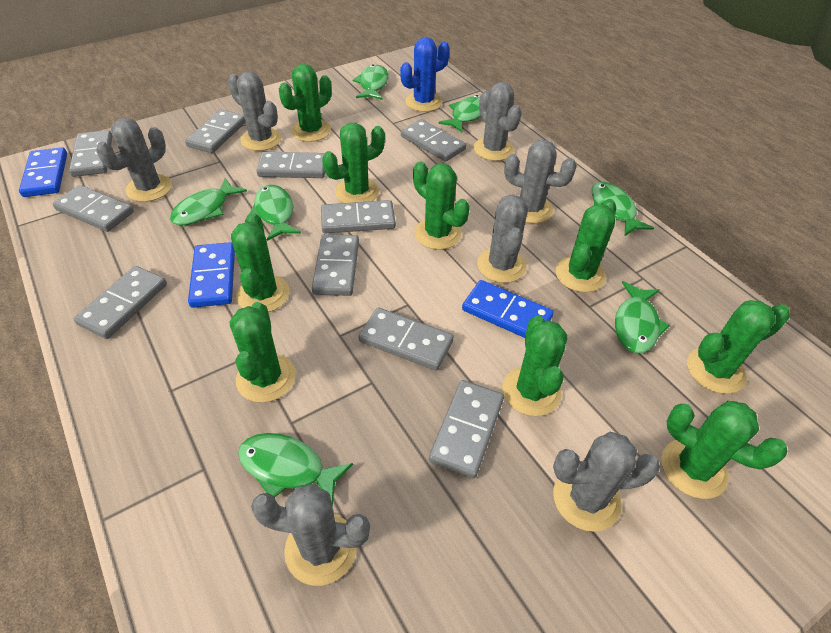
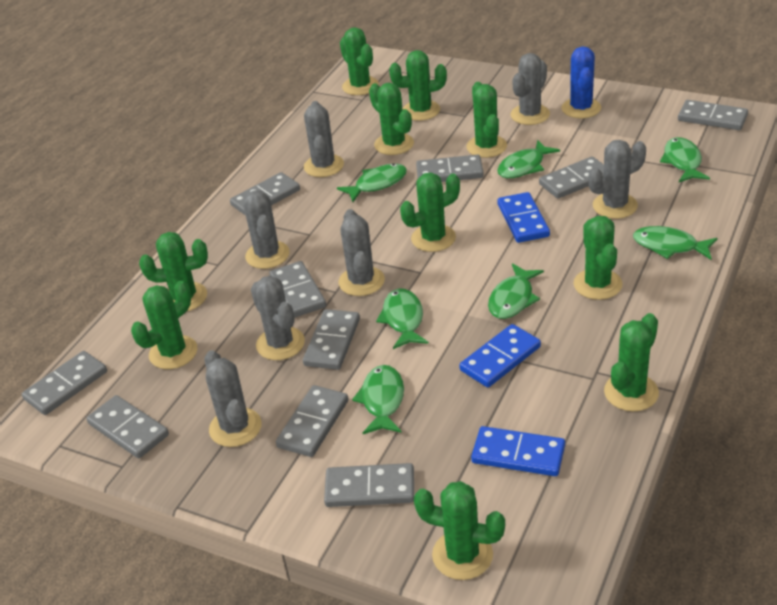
green cactus: 9 -> 10

